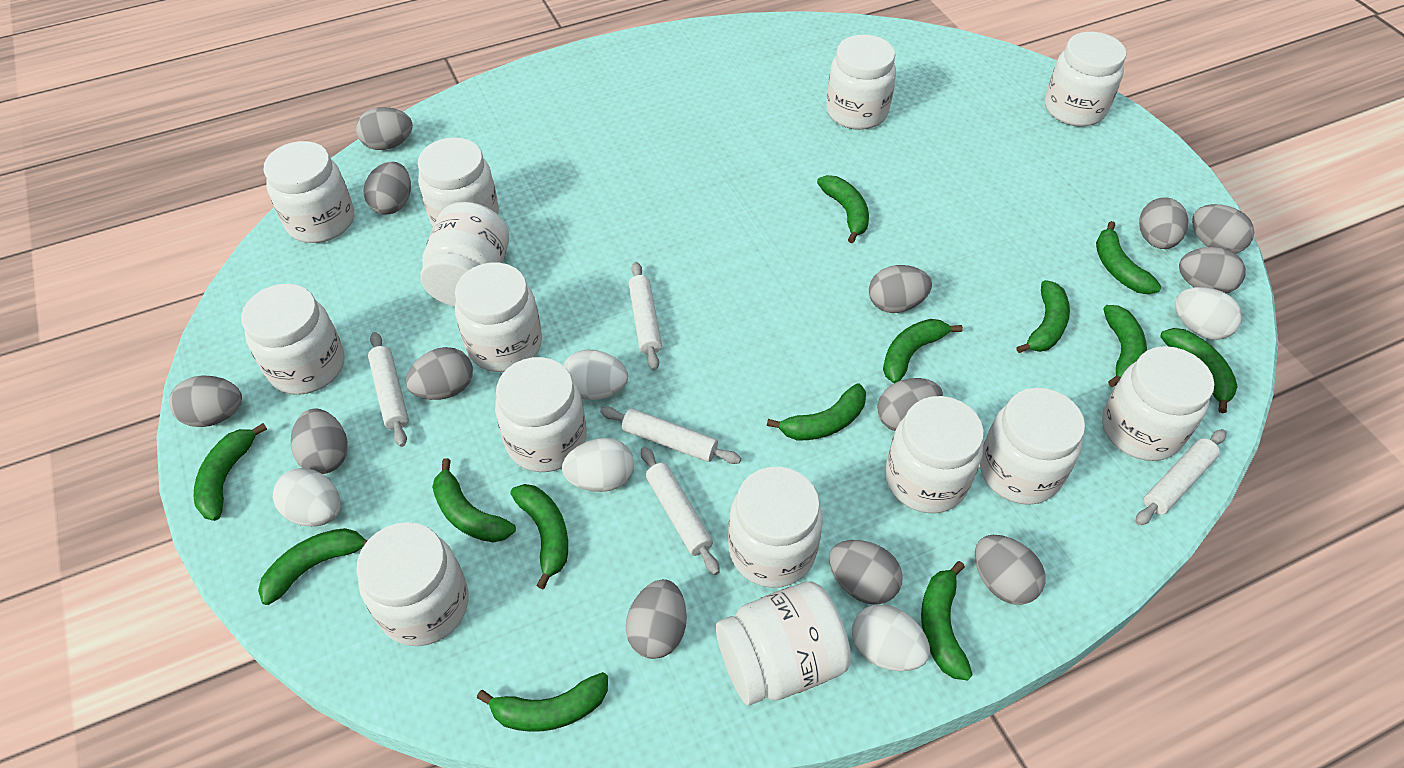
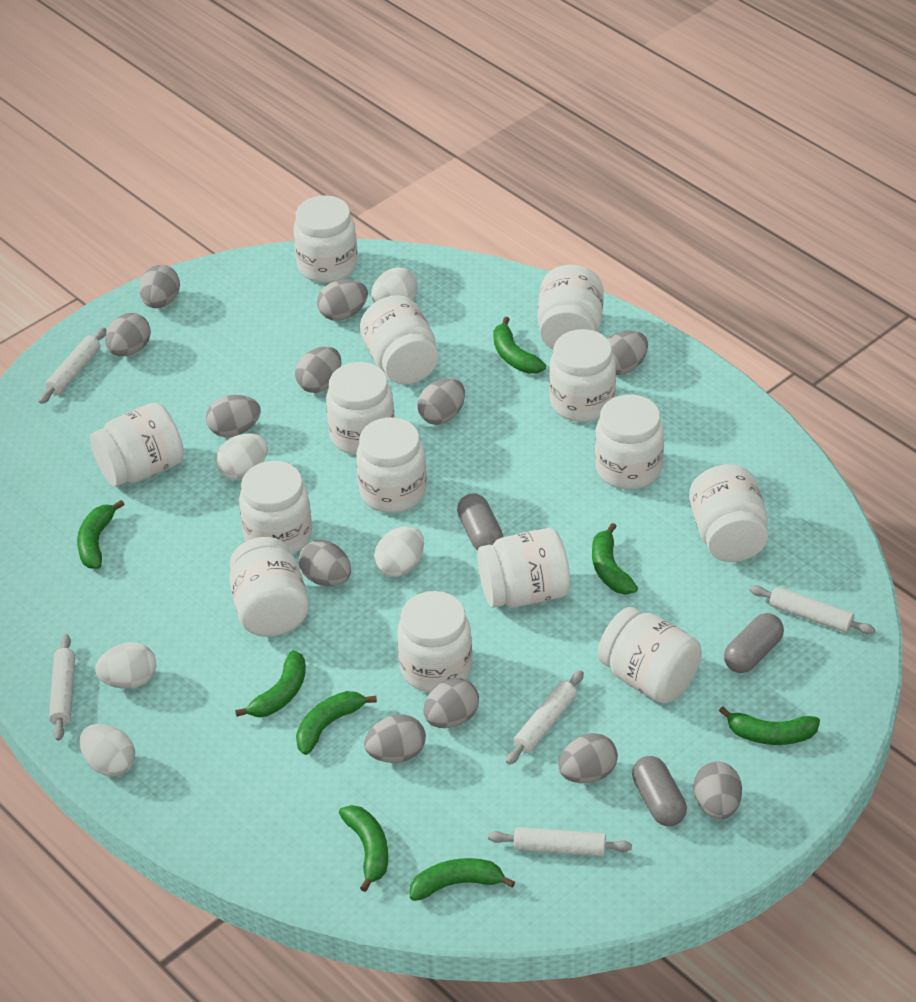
green banana: 13 -> 8
grey capsule: 0 -> 3
grey egg: 13 -> 12

